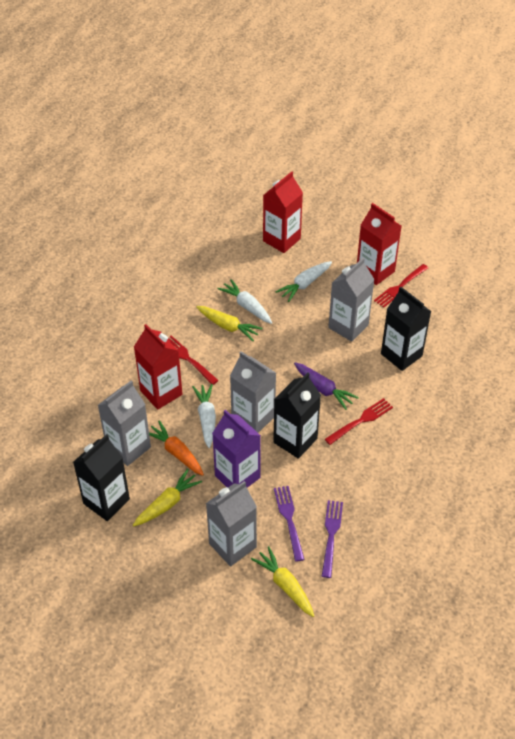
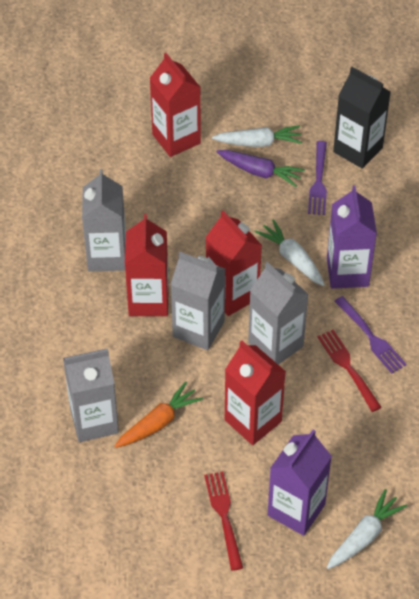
black carton: 3 -> 1
purple carton: 1 -> 2
red carton: 3 -> 4
red fork: 3 -> 2
yellow carrot: 3 -> 0

